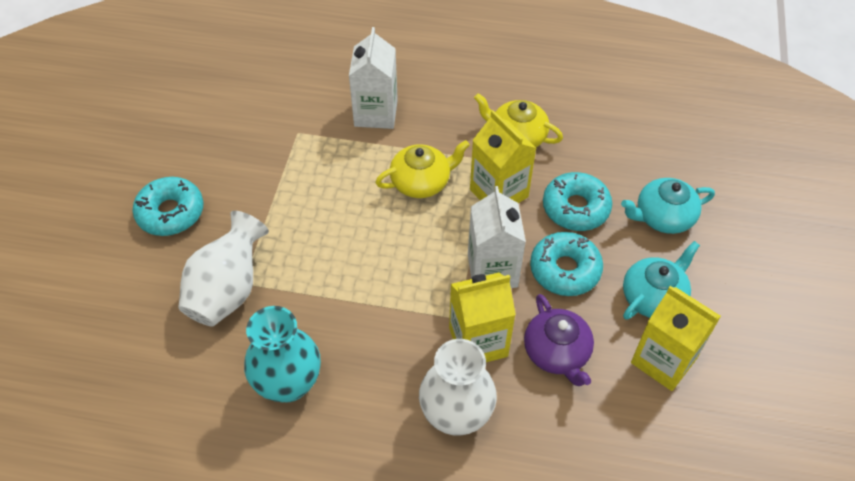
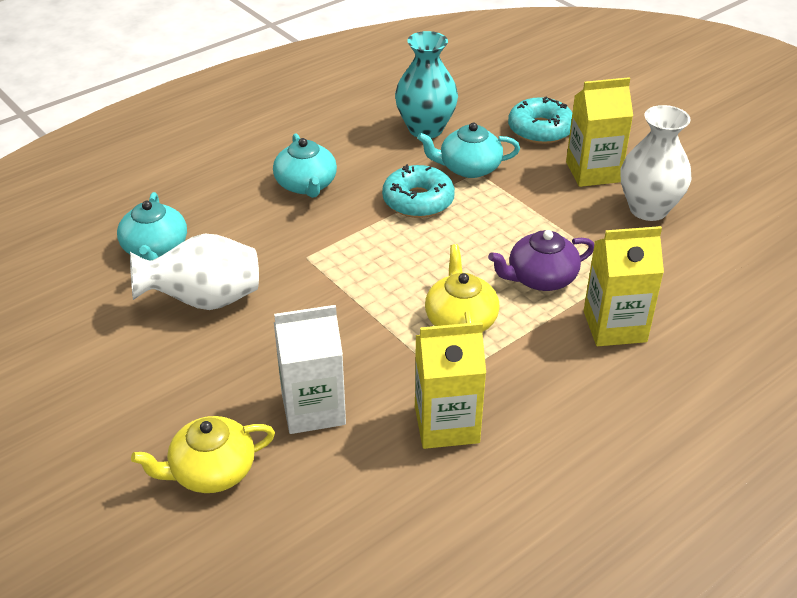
turquoise donut: 3 -> 2
turquoise teapot: 2 -> 3
white carton: 2 -> 1

